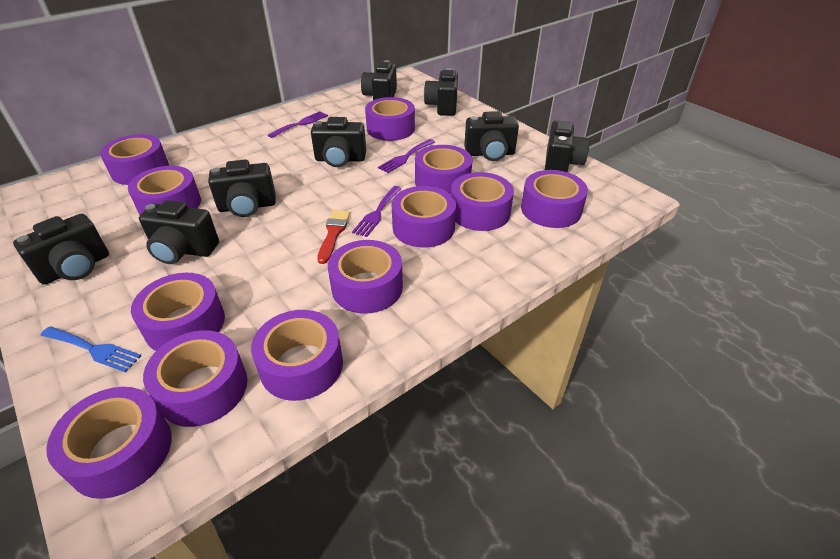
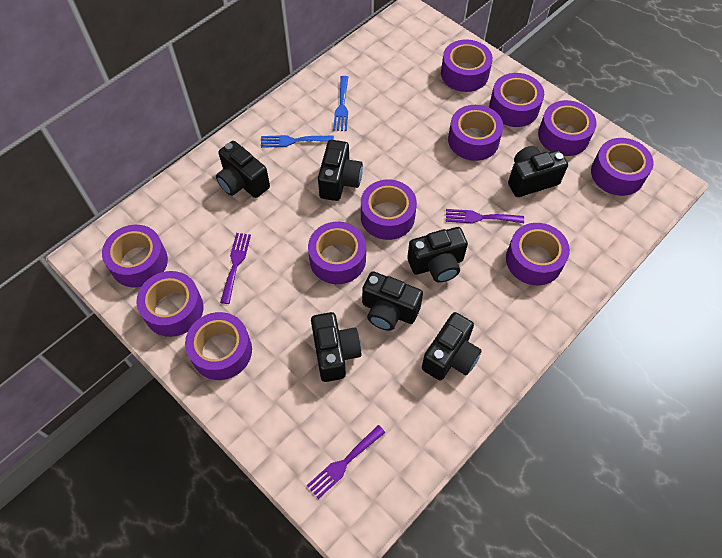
black camera: 8 -> 7
blue fork: 1 -> 2
purple tape: 12 -> 11
red brush: 1 -> 0

